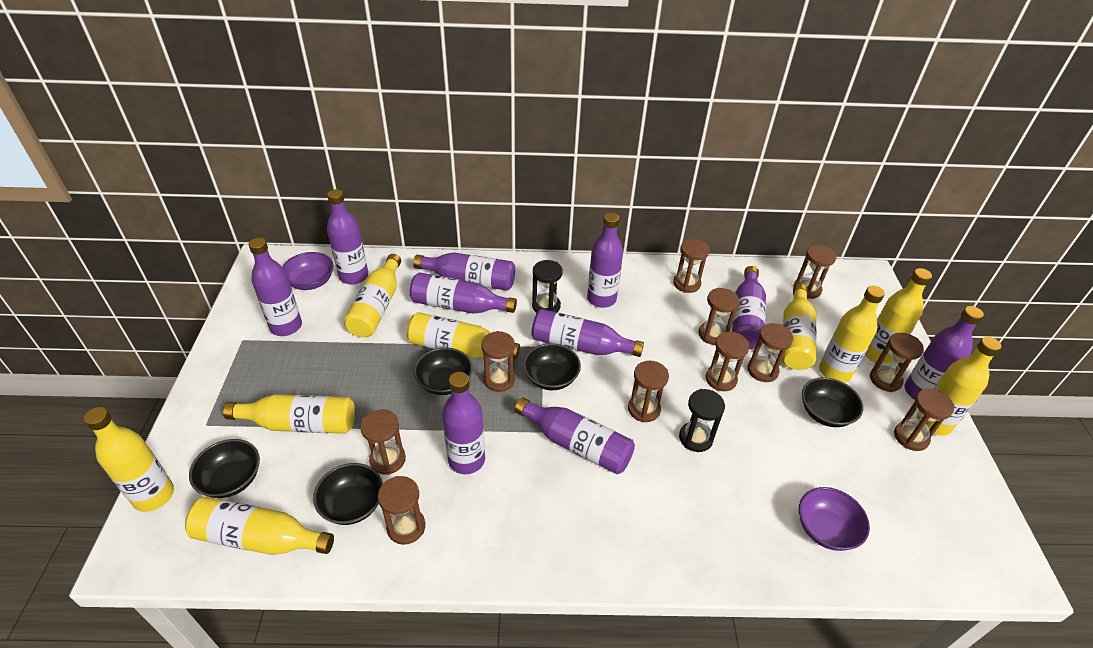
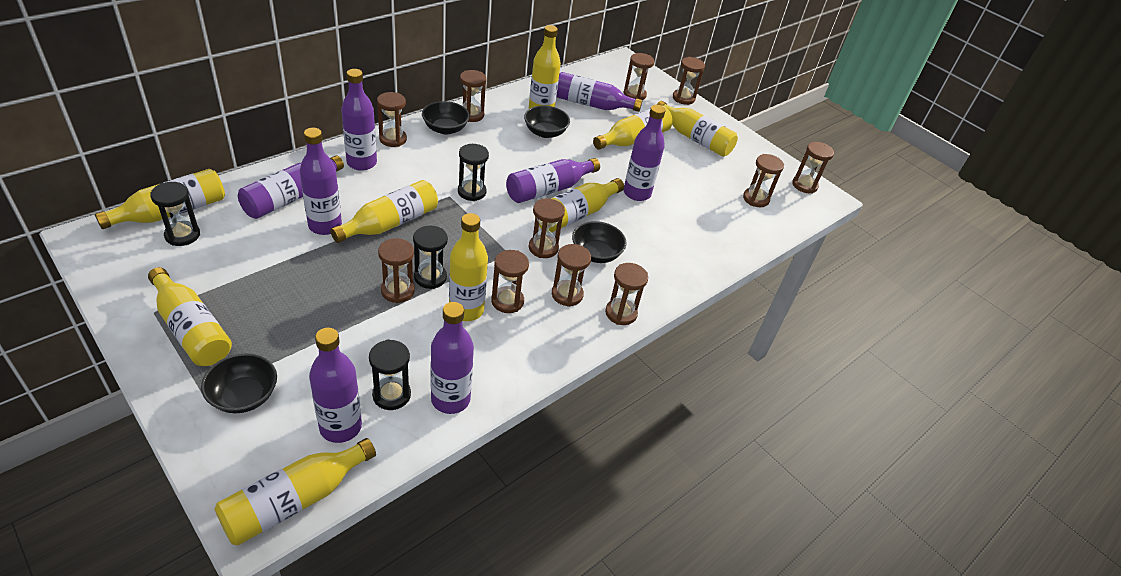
black bowl: 5 -> 4
black hourglass: 2 -> 4
purple bottle: 10 -> 8
purple bowl: 2 -> 0

